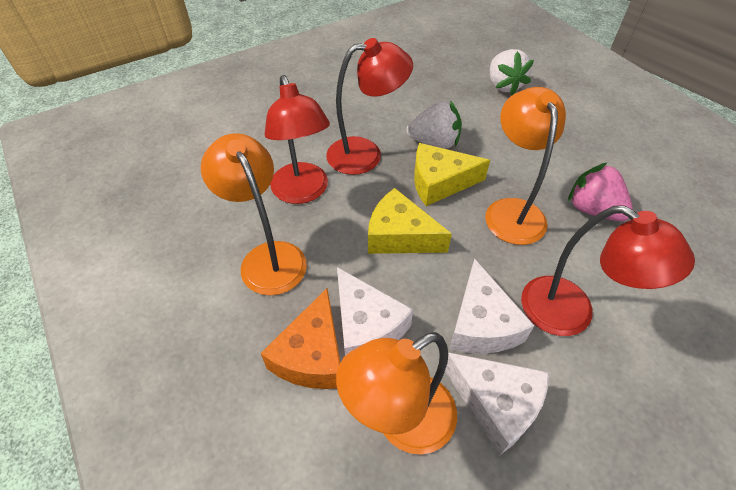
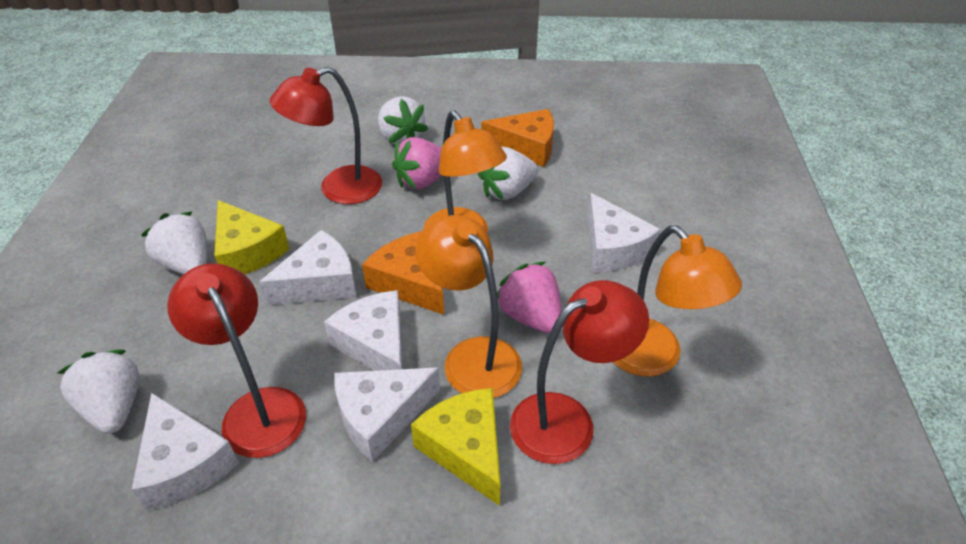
orange cheese: 1 -> 2
pink strawberry: 1 -> 2
white cheese: 3 -> 5
white strawberry: 2 -> 4

